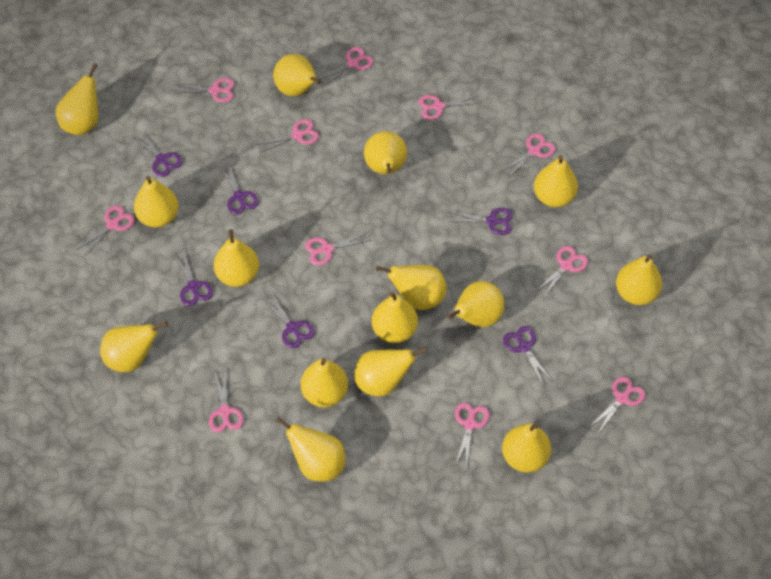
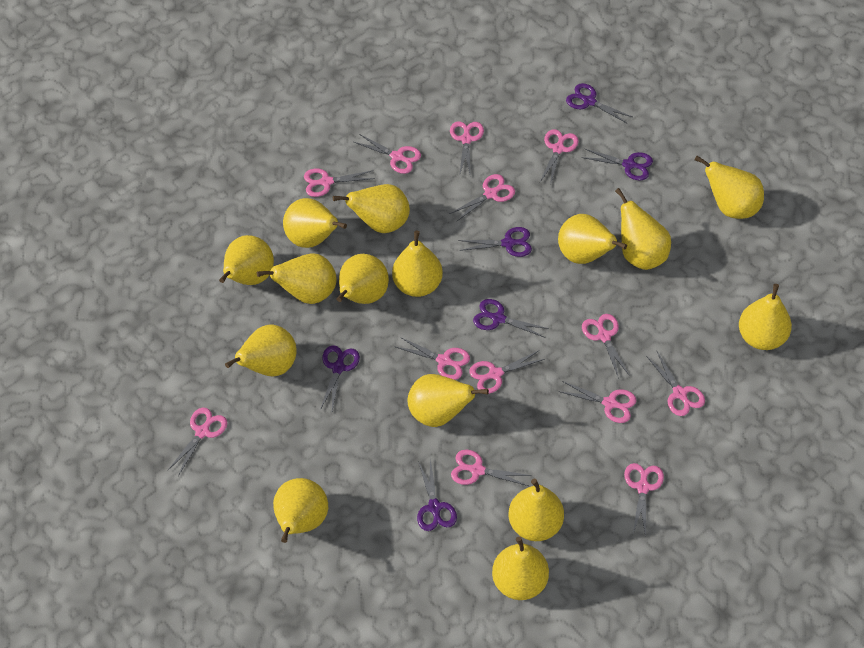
pink scissors: 11 -> 13

